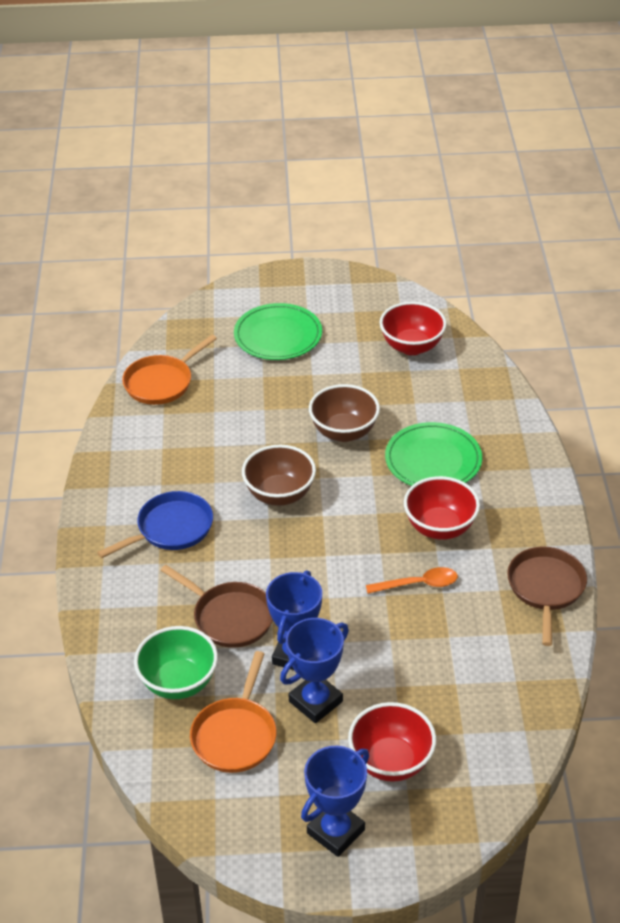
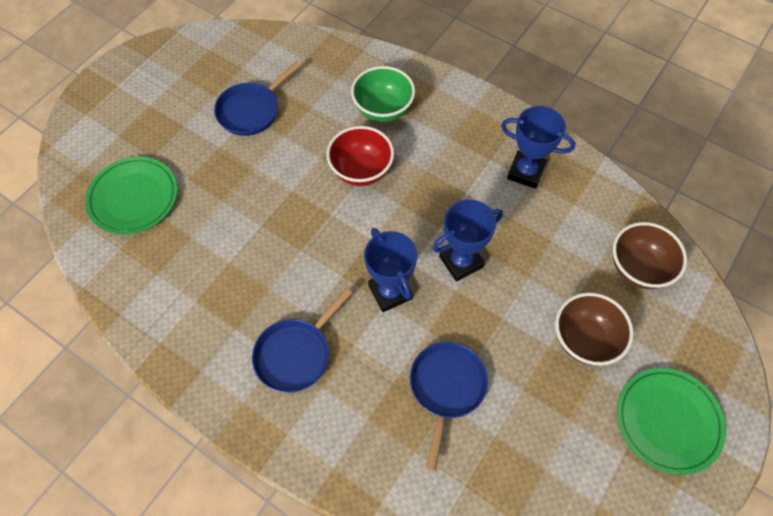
blue pan: 1 -> 3
brown pan: 2 -> 0
orange pan: 2 -> 0
orange spoon: 1 -> 0
red bowl: 3 -> 1

